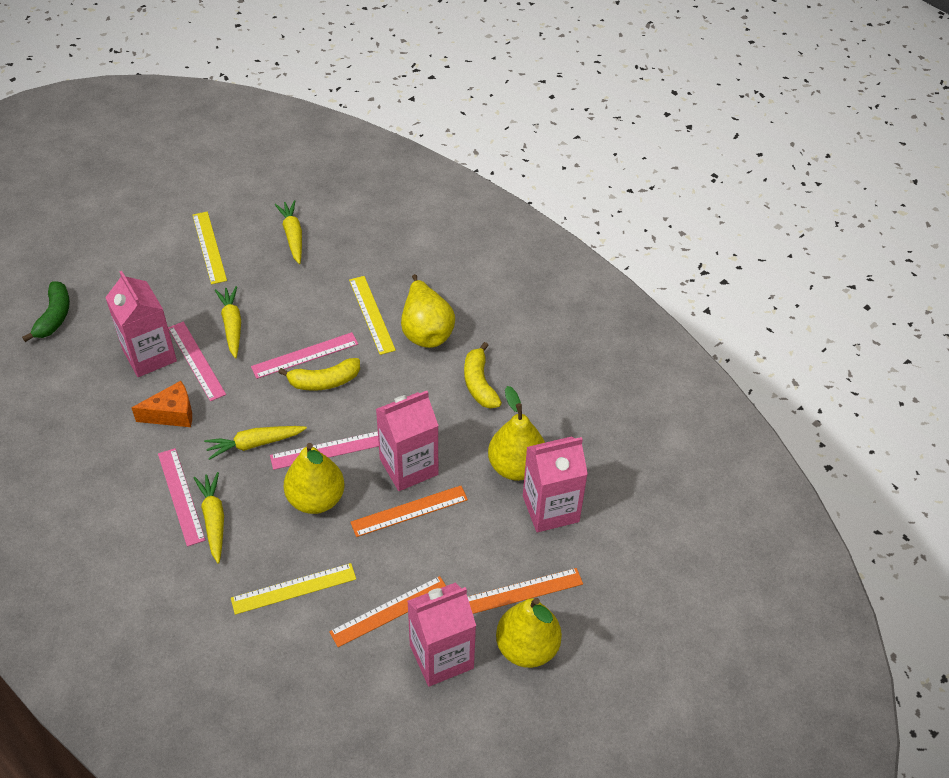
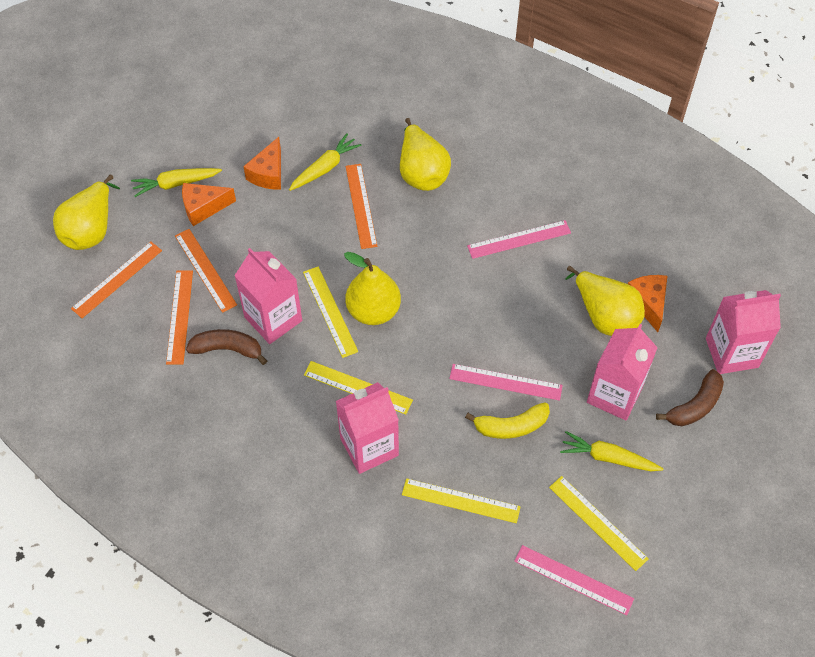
brown banana: 0 -> 2
green banana: 1 -> 0
orange cheese: 1 -> 3
orange ruler: 3 -> 4
pink ruler: 4 -> 3
yellow banana: 2 -> 1
yellow carrot: 4 -> 3
yellow ruler: 3 -> 4

